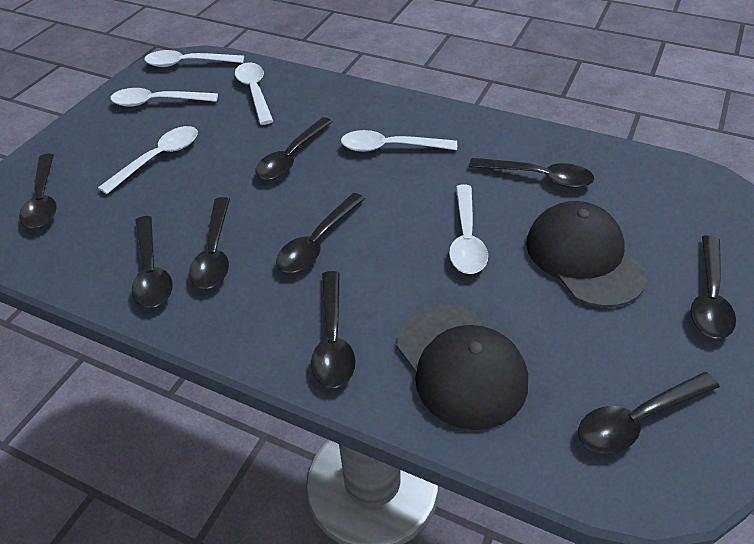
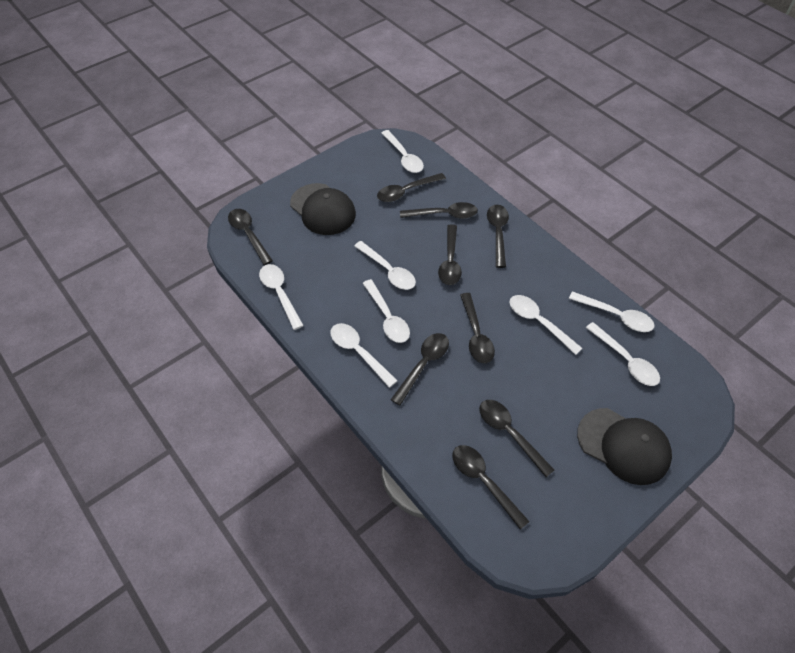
white spoon: 6 -> 8

